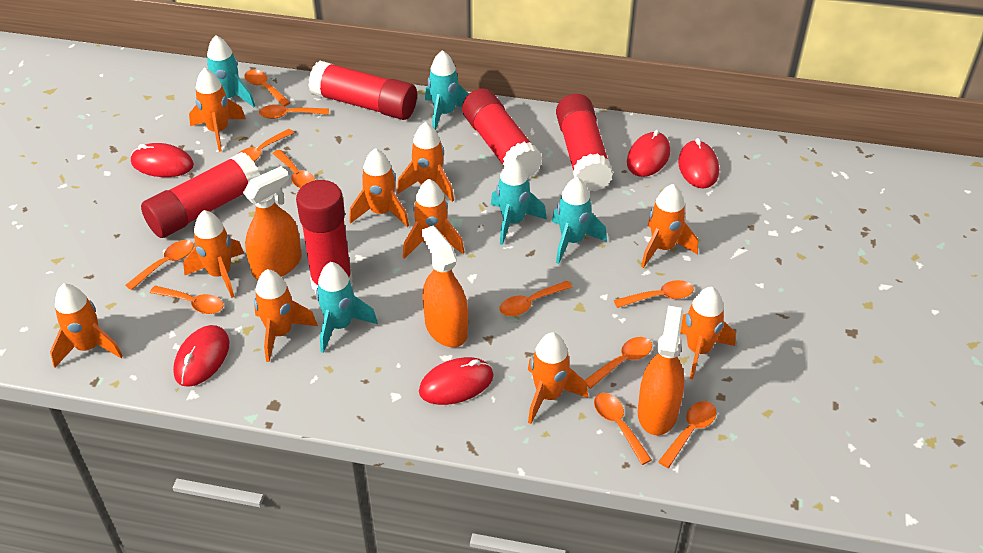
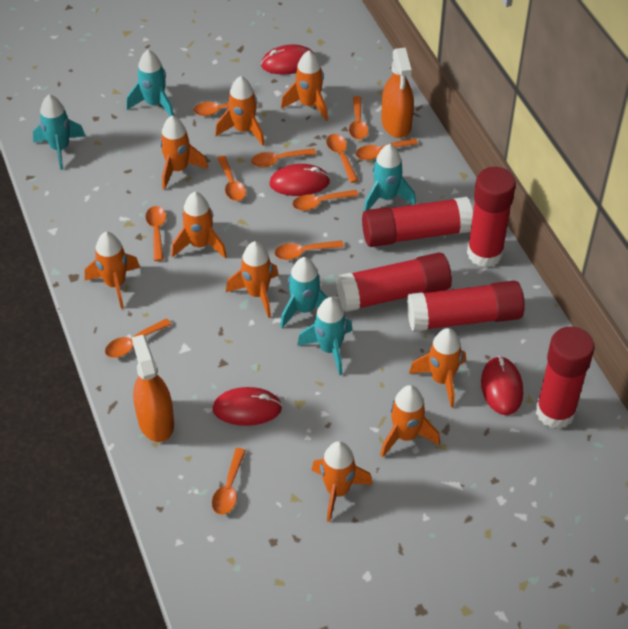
orange rocket: 10 -> 9
orange spray bottle: 3 -> 2
red mouse: 5 -> 4

